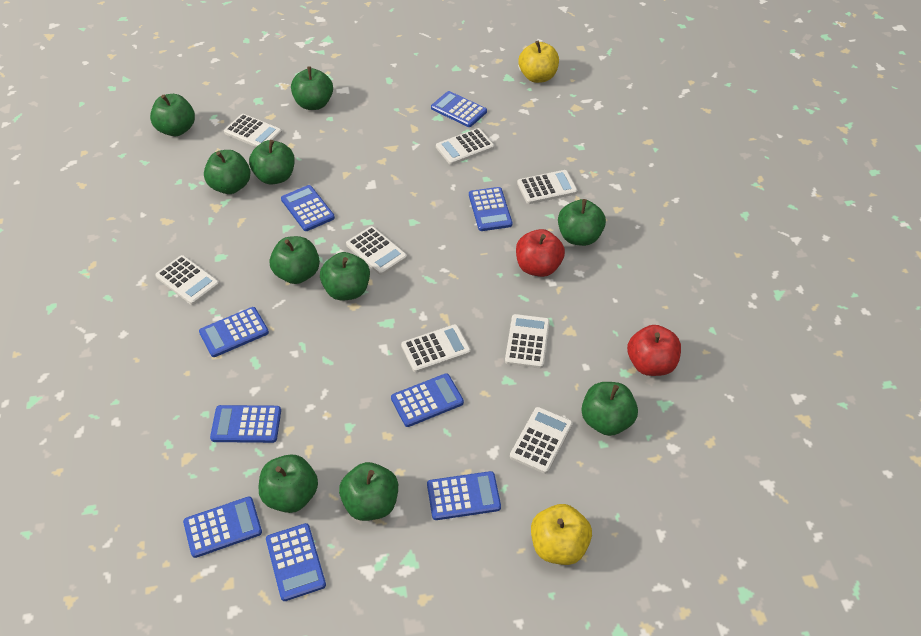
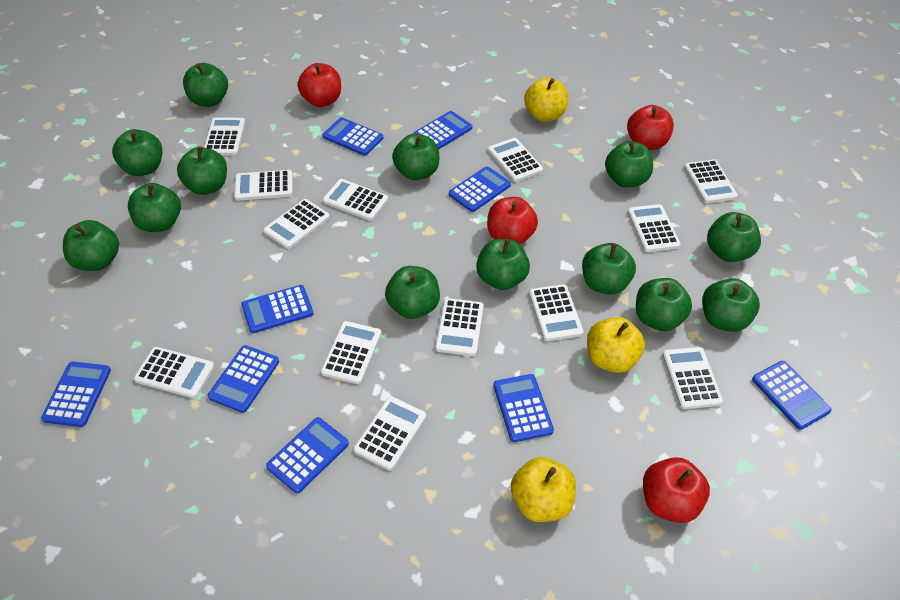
green apple: 10 -> 13
red apple: 2 -> 4
white calculator: 8 -> 13
yellow apple: 2 -> 3

